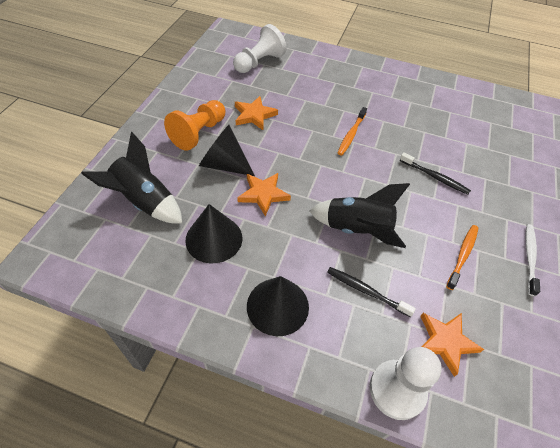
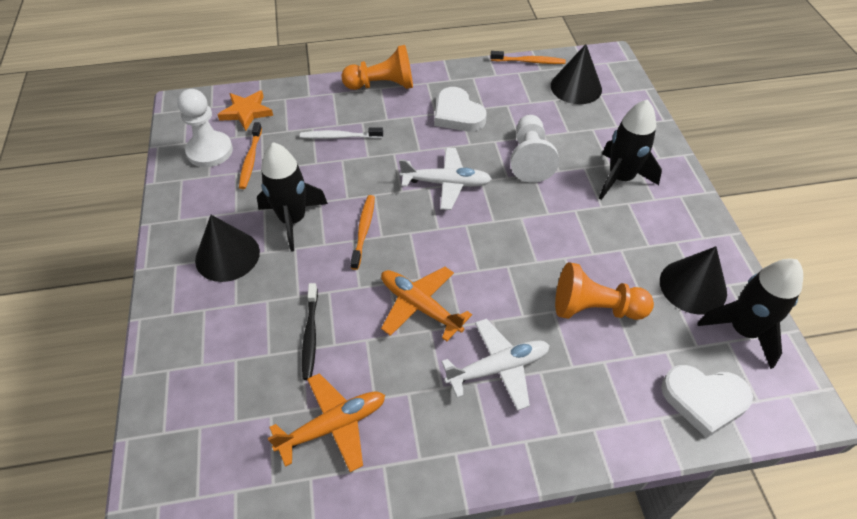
black rocket: 2 -> 3
black toothbrush: 2 -> 1
orange pawn: 1 -> 2
orange plane: 0 -> 2
orange star: 3 -> 1
orange toothbrush: 2 -> 3
white heart: 0 -> 2
white plane: 0 -> 2

